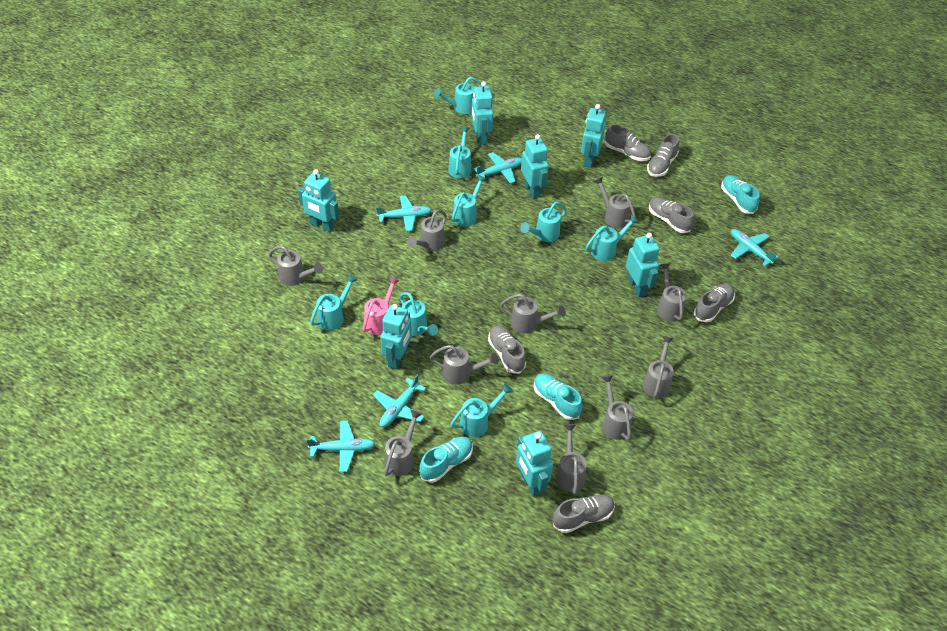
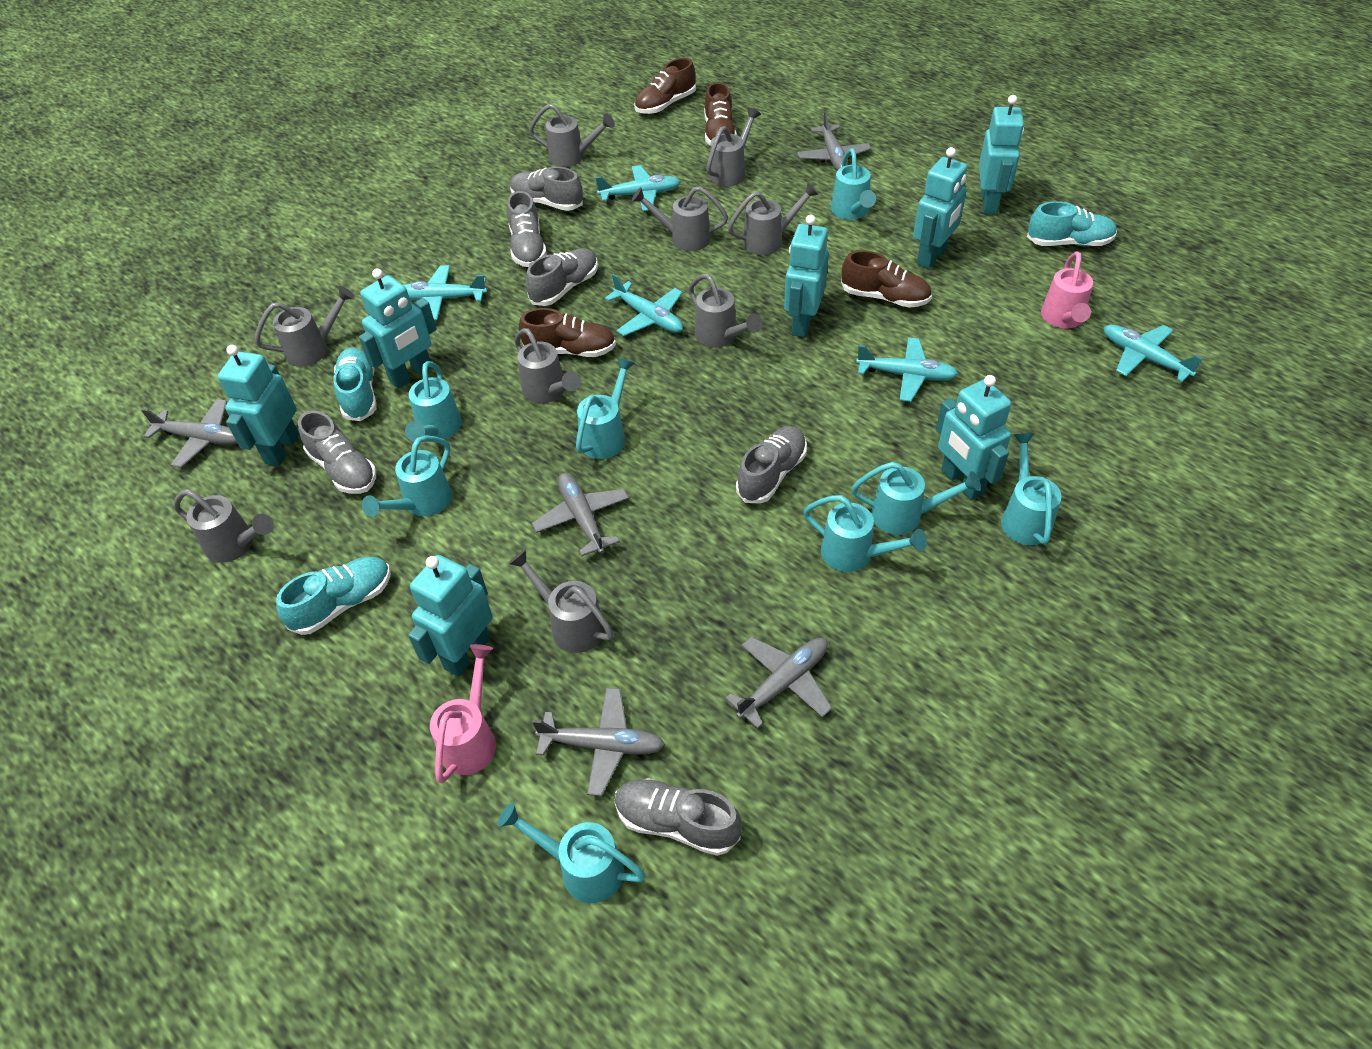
brown shoe: 0 -> 4
grey plane: 0 -> 5
grey watering can: 10 -> 9
pink watering can: 1 -> 2

